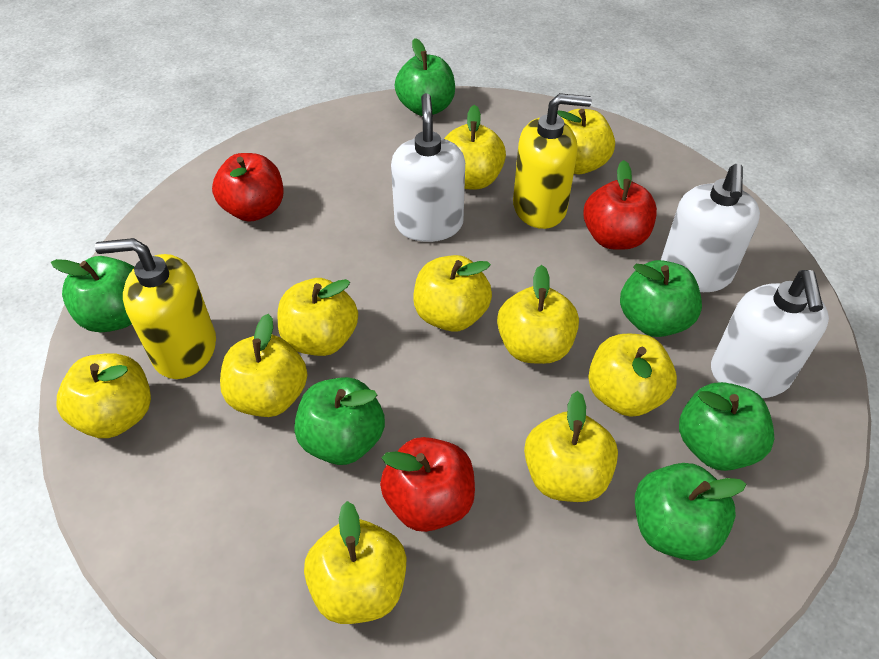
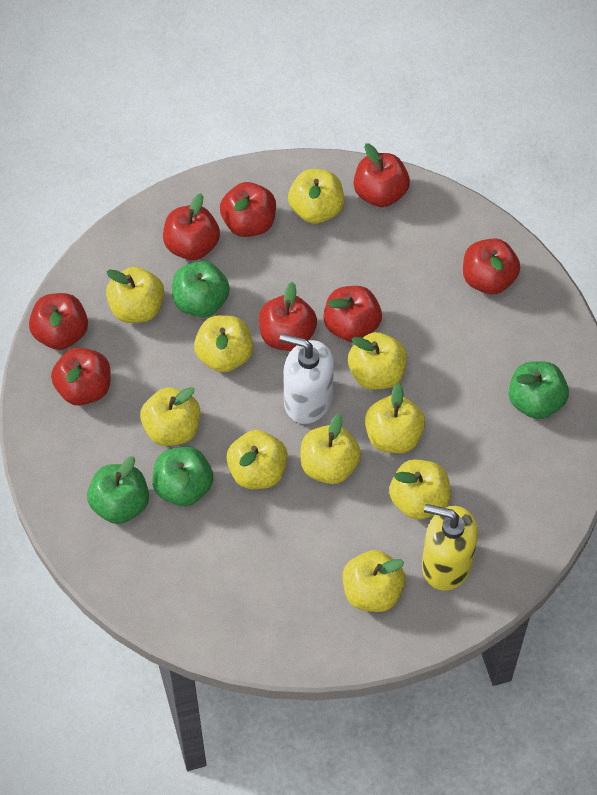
green apple: 6 -> 4
red apple: 3 -> 8
white soap dispenser: 3 -> 1
yellow soap dispenser: 2 -> 1

